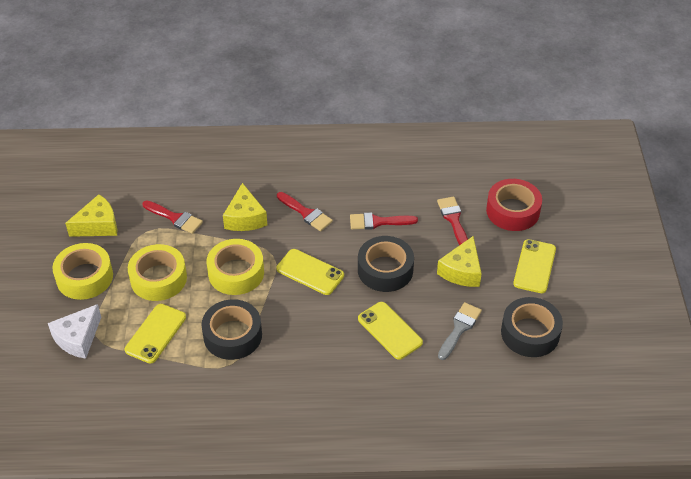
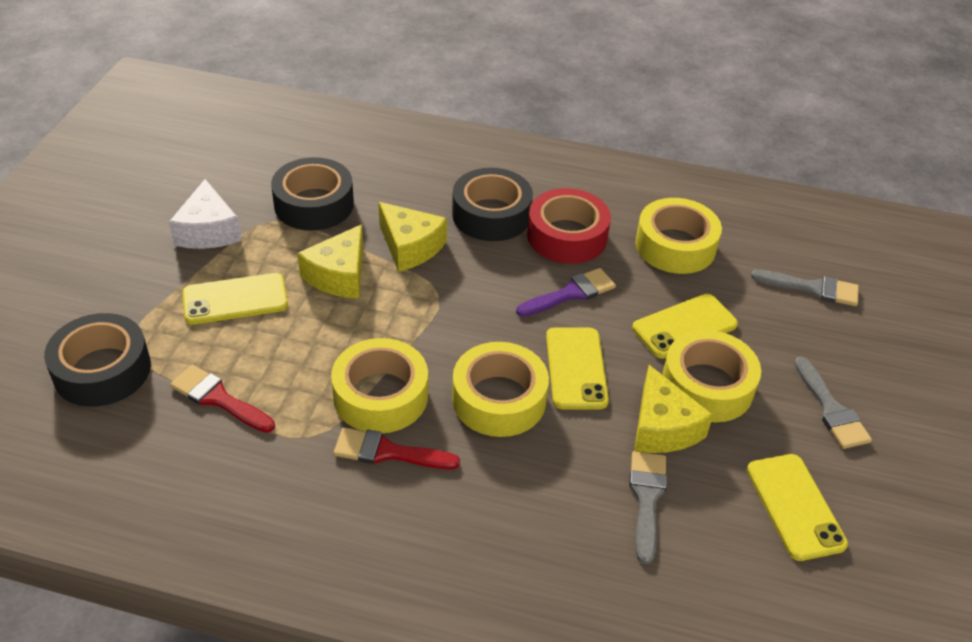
grey brush: 1 -> 3
purple brush: 0 -> 1
red brush: 4 -> 2
yellow tape: 3 -> 4

